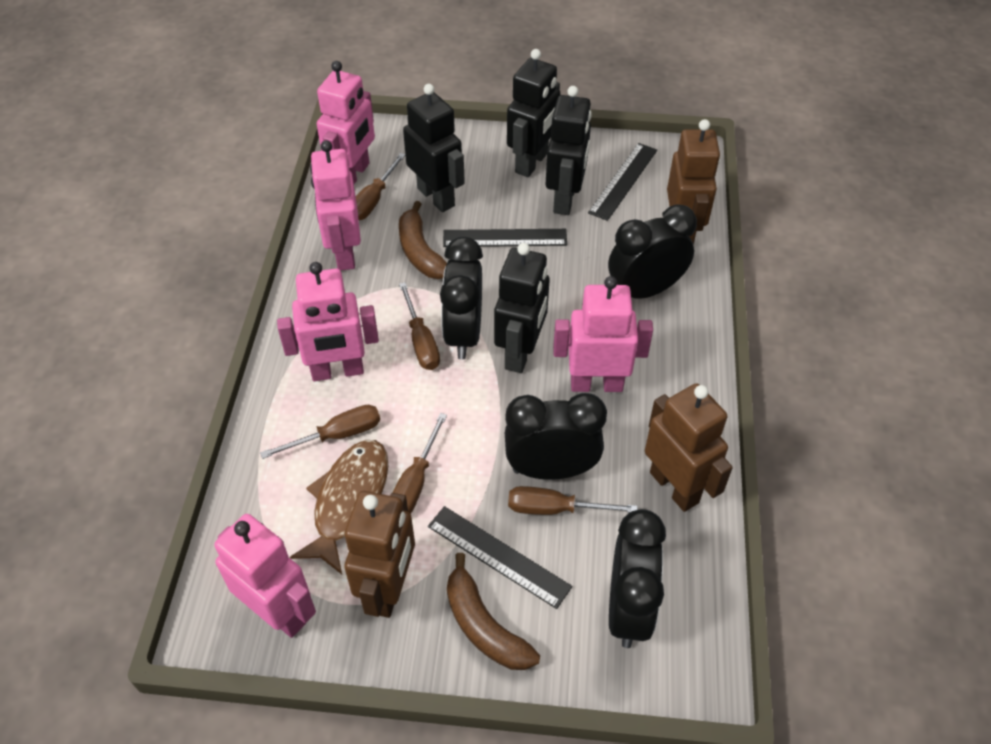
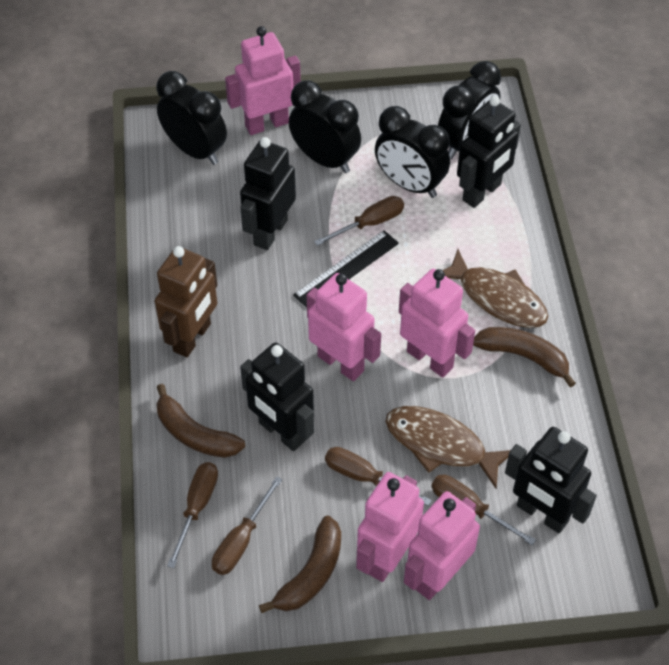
black ruler: 3 -> 1
brown banana: 2 -> 3
brown fish: 1 -> 2
brown robot: 3 -> 1

